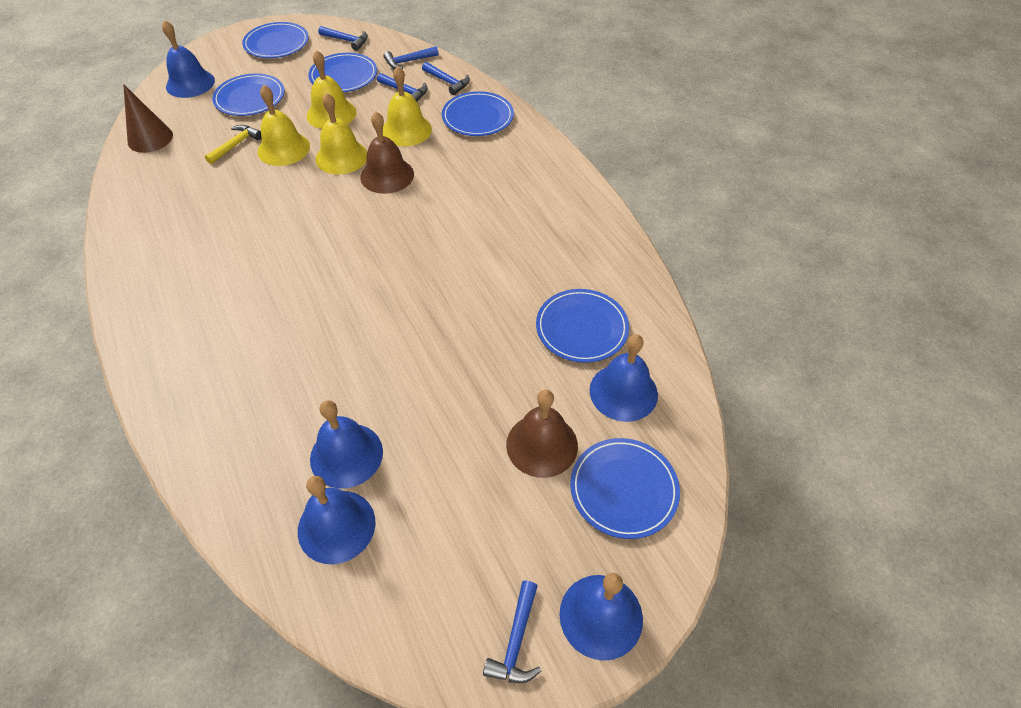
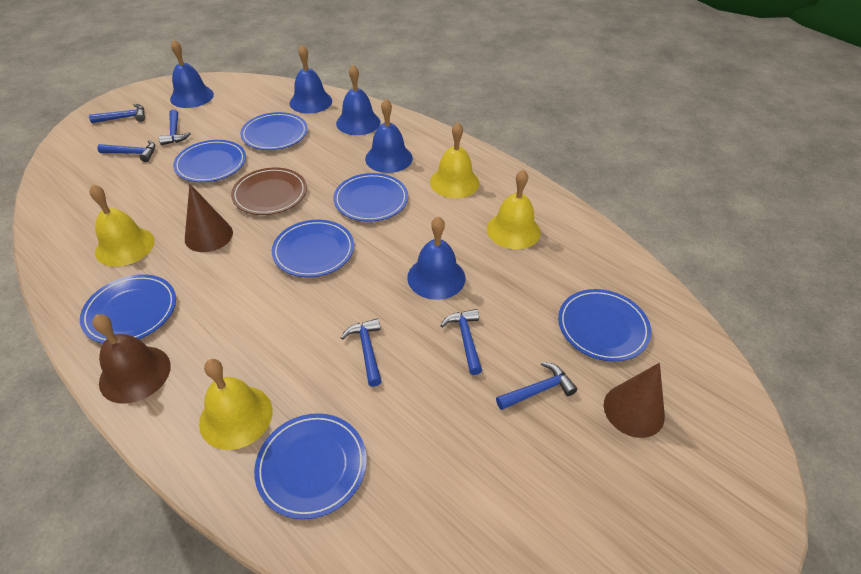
blue hammer: 5 -> 6
blue plate: 6 -> 7
brown bell: 2 -> 1
brown cone: 1 -> 2
brown plate: 0 -> 1
yellow hammer: 1 -> 0

